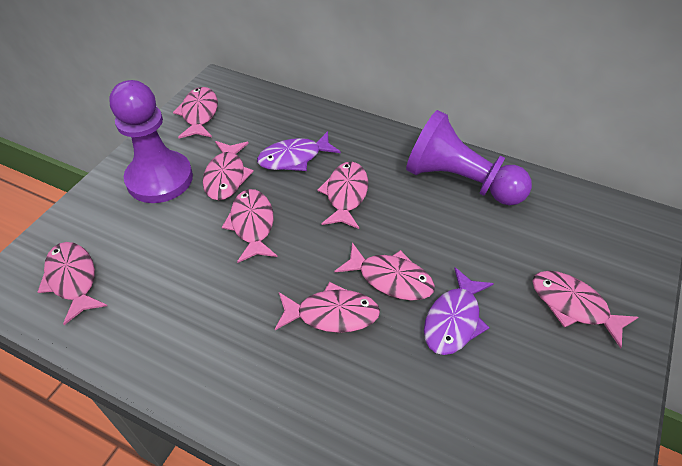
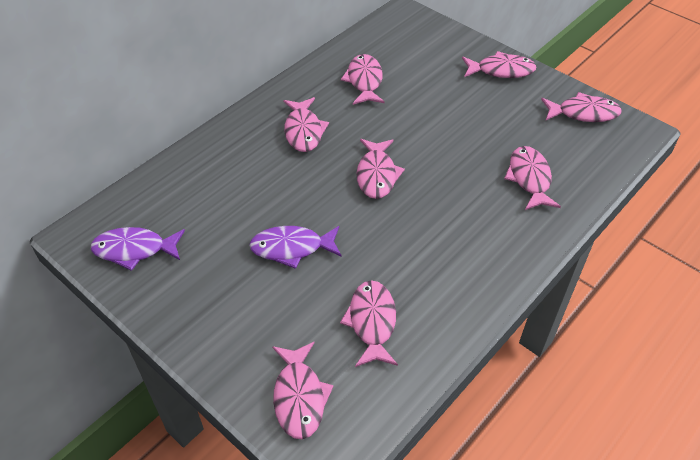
purple pawn: 2 -> 0

